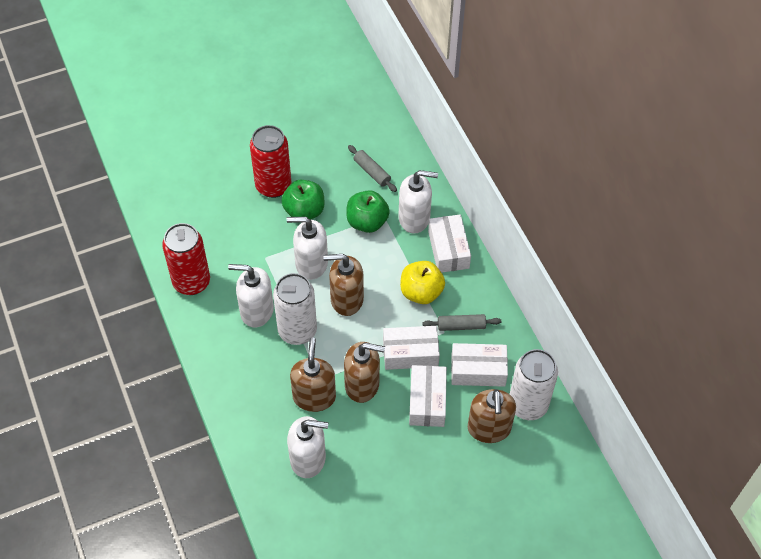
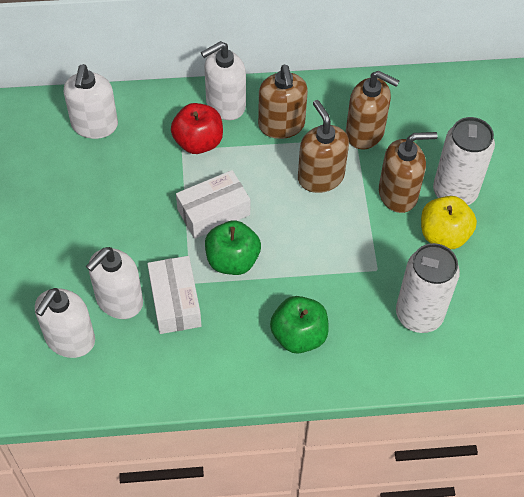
grey rolling pin: 2 -> 0
red apple: 0 -> 1
red can: 2 -> 0
white box: 4 -> 2

